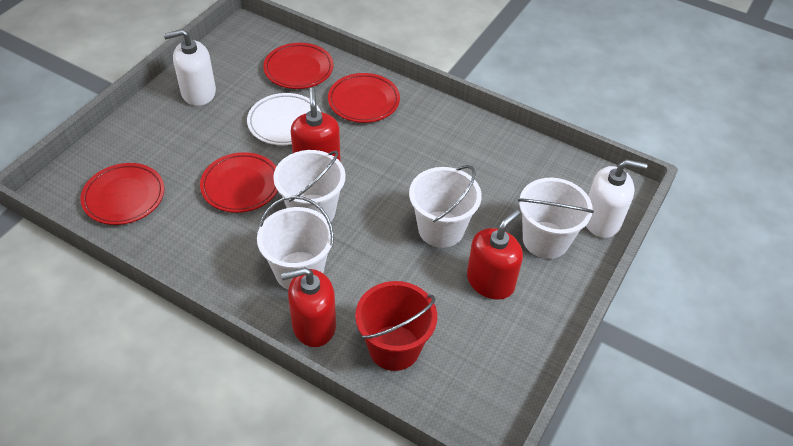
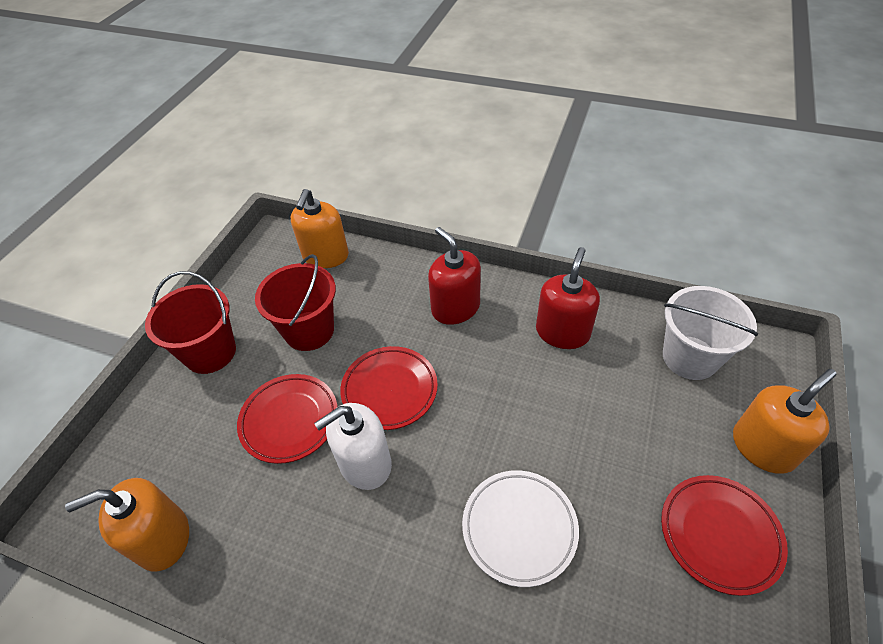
orange soap dispenser: 0 -> 3
red bucket: 1 -> 2
red plate: 4 -> 3
red soap dispenser: 3 -> 2
white bucket: 4 -> 1
white soap dispenser: 2 -> 1

